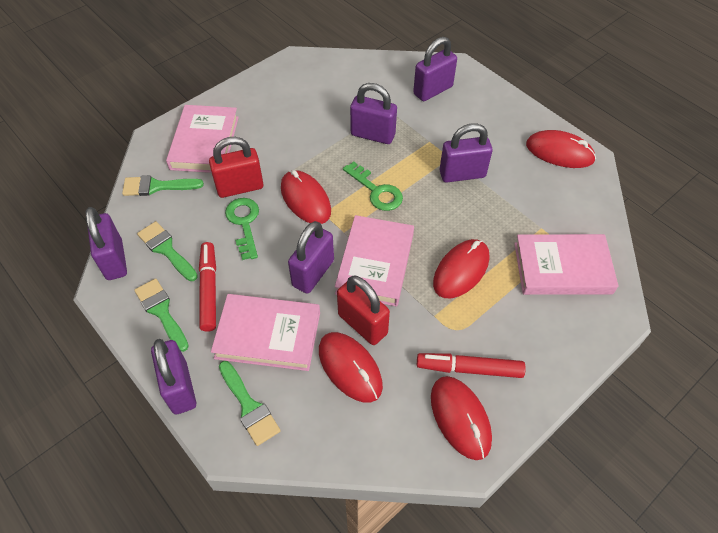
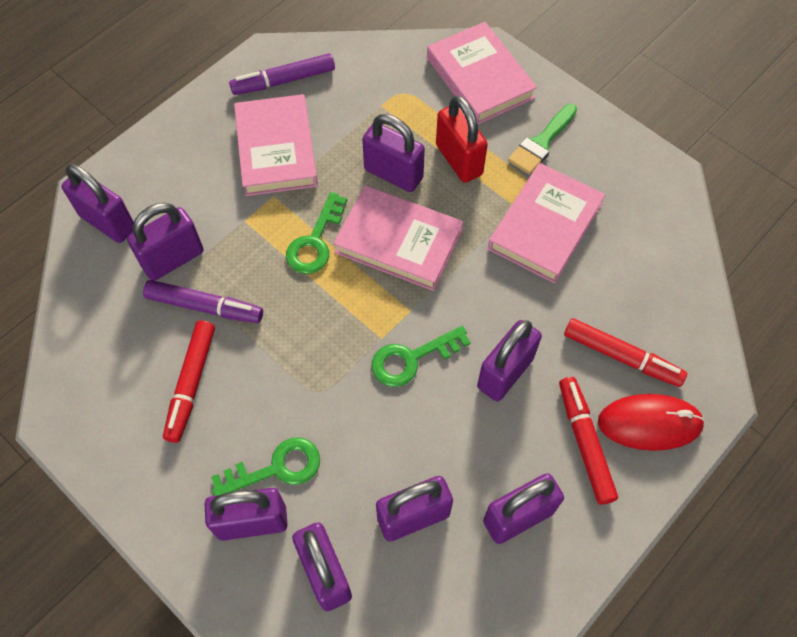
green brush: 4 -> 1
green key: 2 -> 3
purple marker: 0 -> 2
purple padlock: 6 -> 8
red marker: 2 -> 3
red mouse: 5 -> 1
red padlock: 2 -> 1

